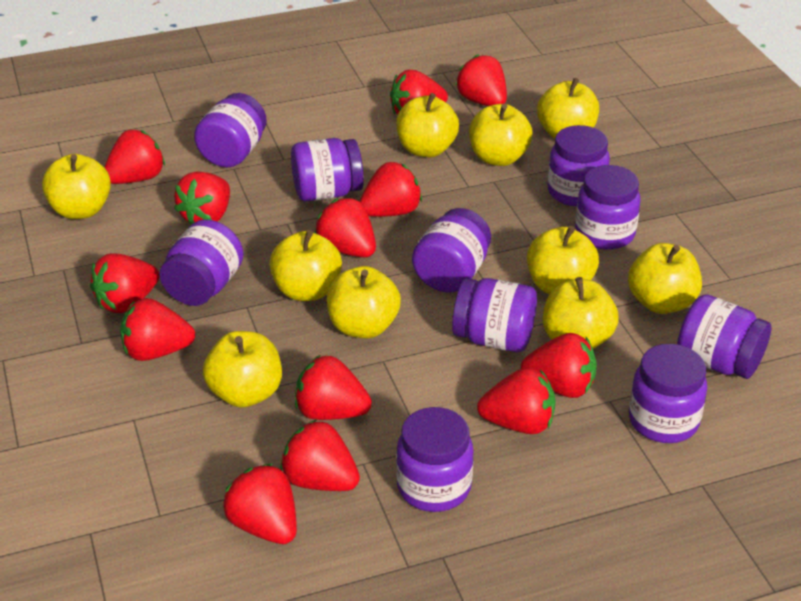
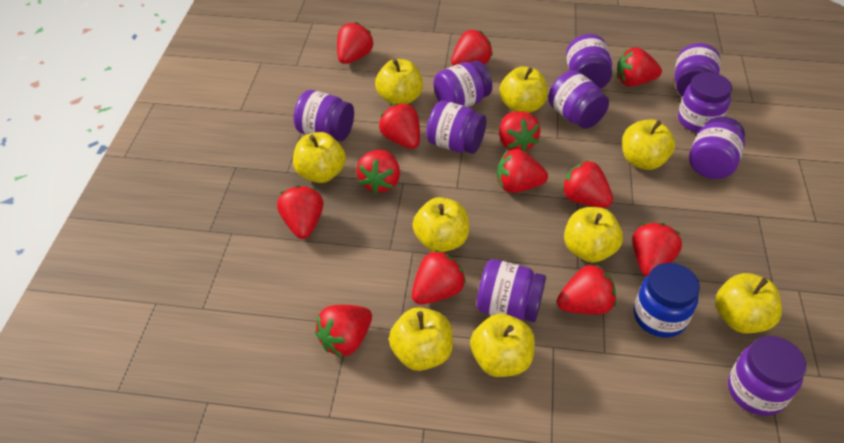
blue jar: 0 -> 1
yellow apple: 10 -> 9

